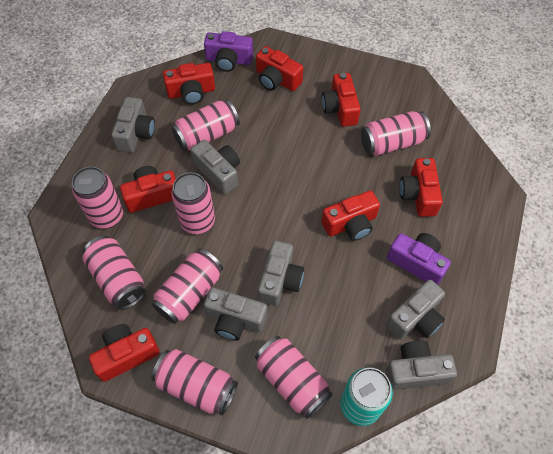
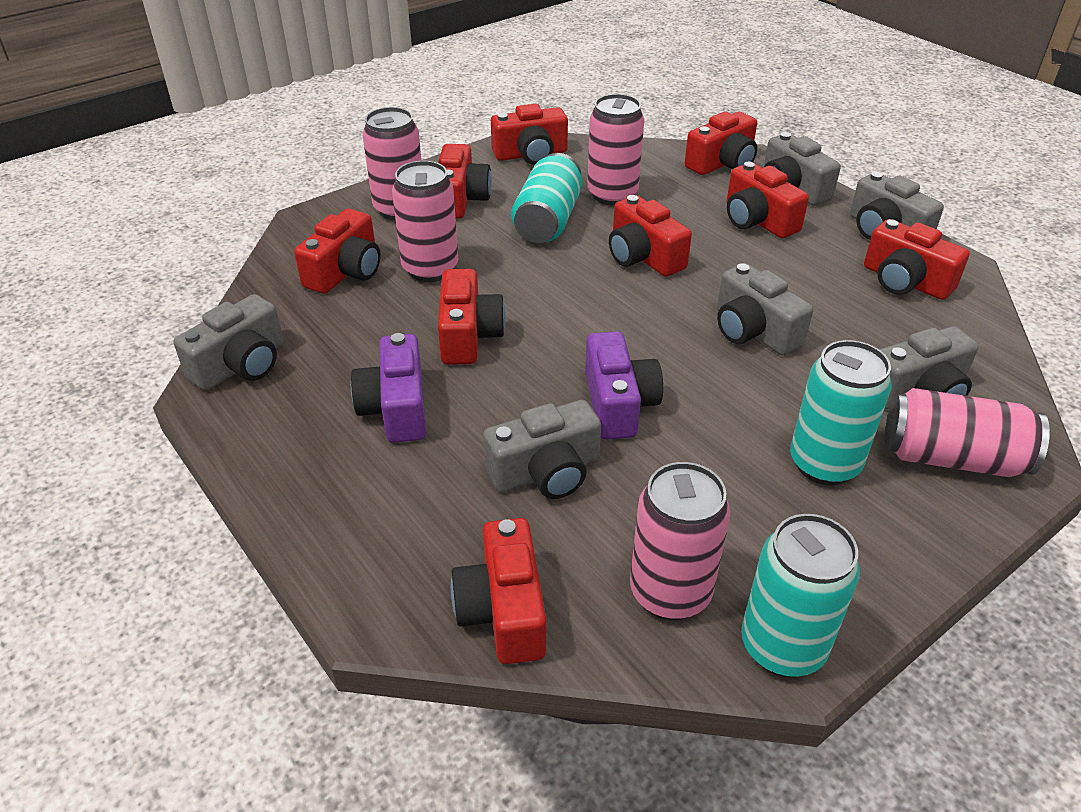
pink can: 8 -> 5
red camera: 7 -> 9
turquoise can: 1 -> 3

